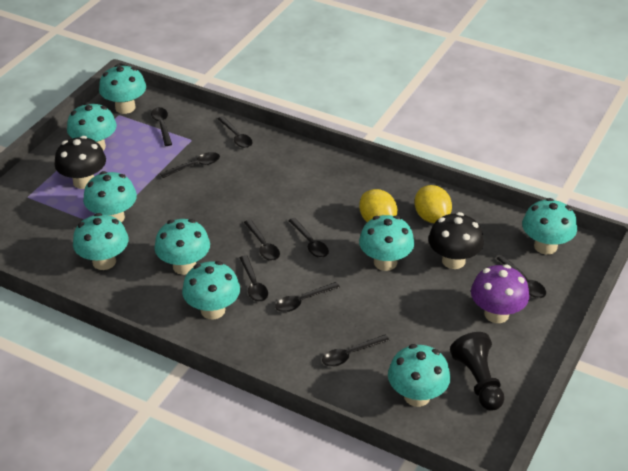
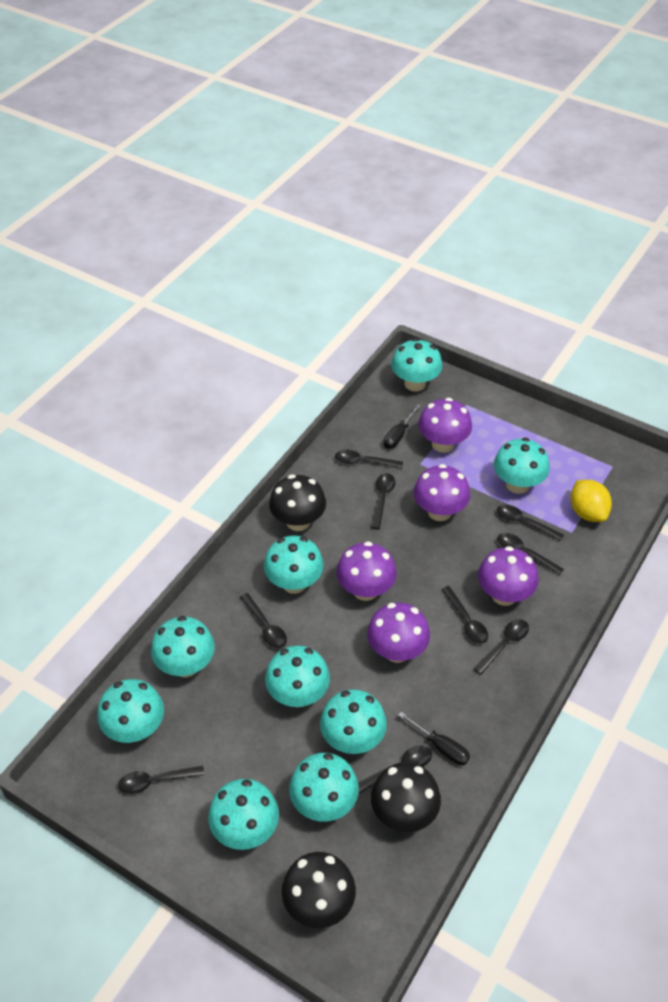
black mushroom: 2 -> 3
black pawn: 1 -> 0
black screwdriver: 0 -> 2
purple mushroom: 1 -> 5
yellow lemon: 2 -> 1

